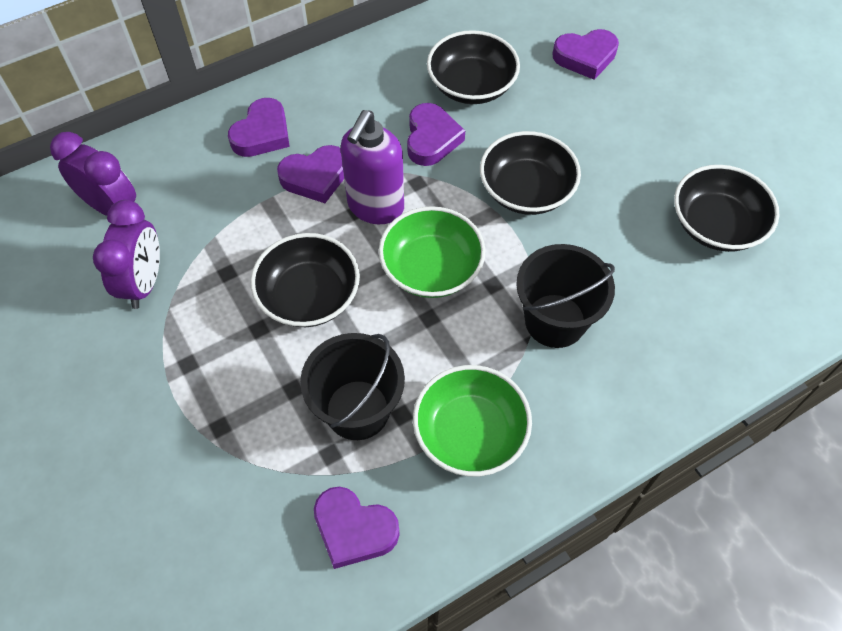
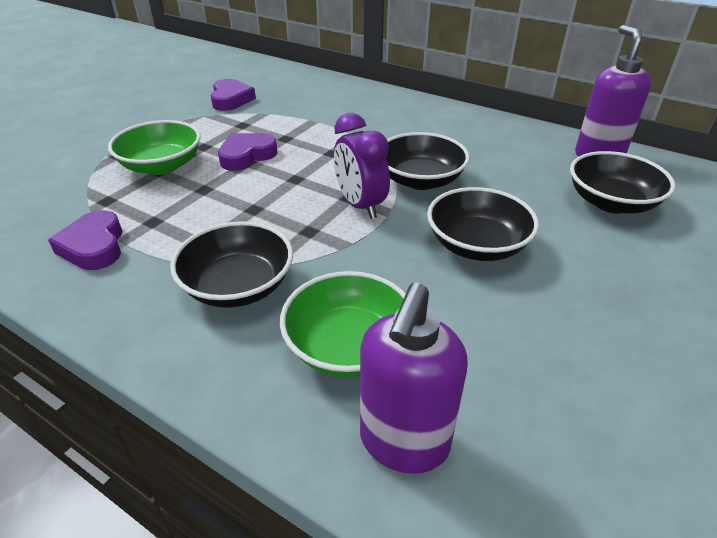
black bucket: 2 -> 0
purple clock: 2 -> 1
purple heart: 5 -> 3
purple soap dispenser: 1 -> 2

